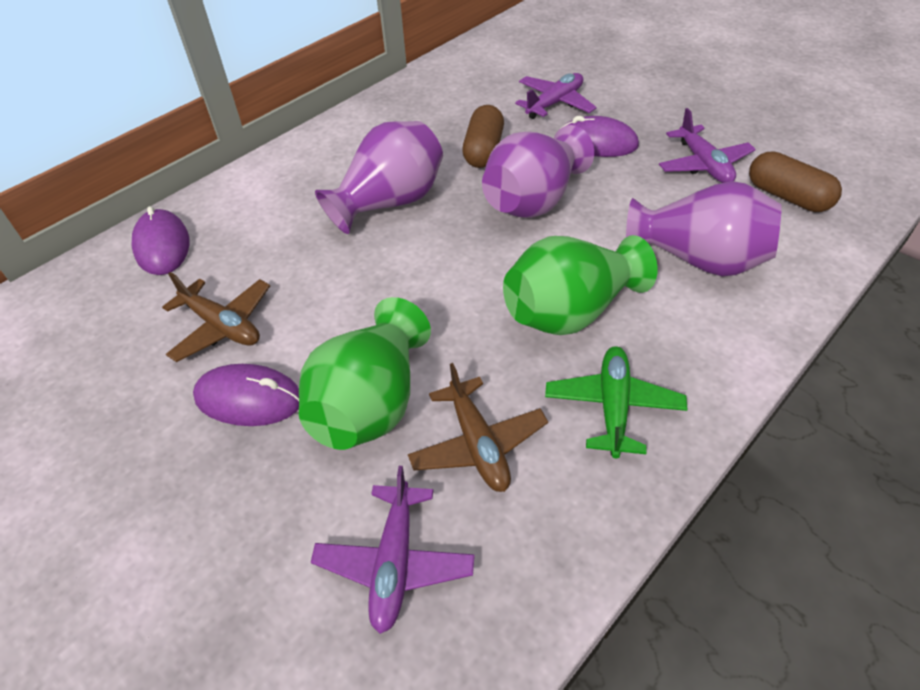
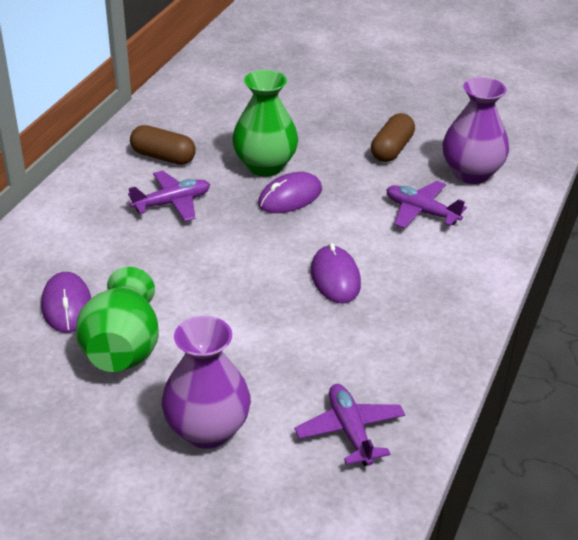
brown plane: 2 -> 0
green plane: 1 -> 0
purple vase: 3 -> 2

